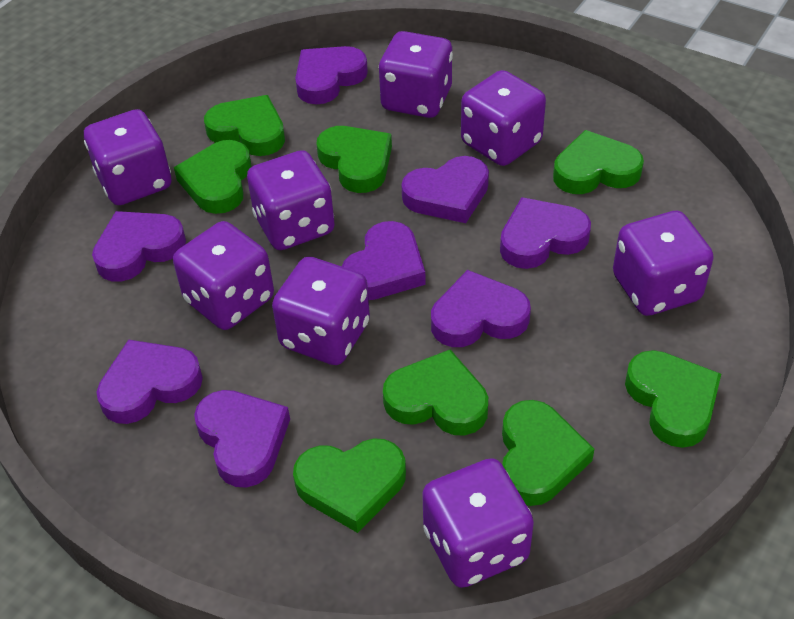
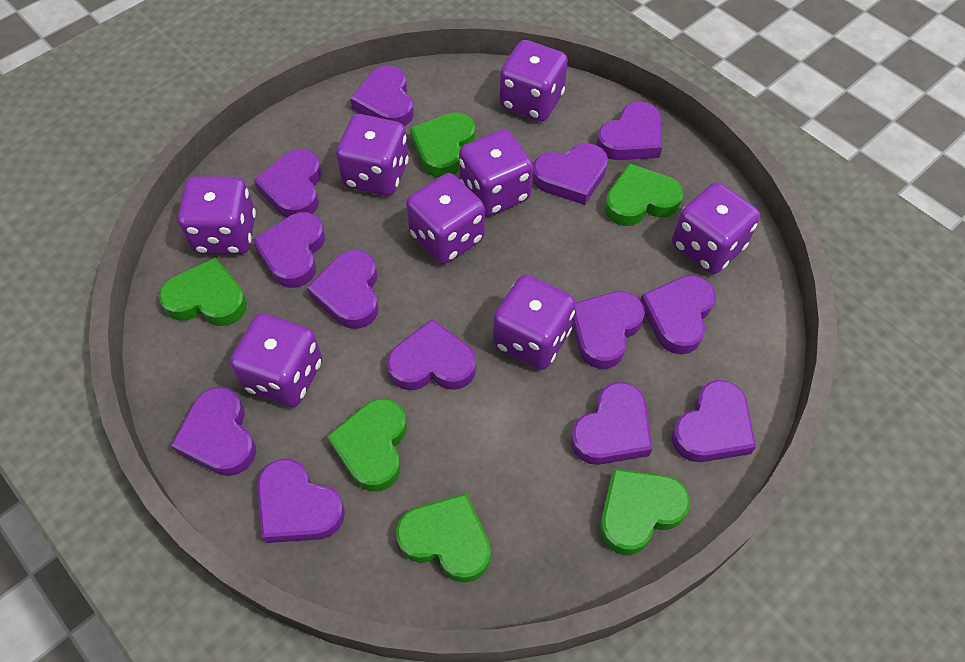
green heart: 8 -> 6
purple heart: 8 -> 13

